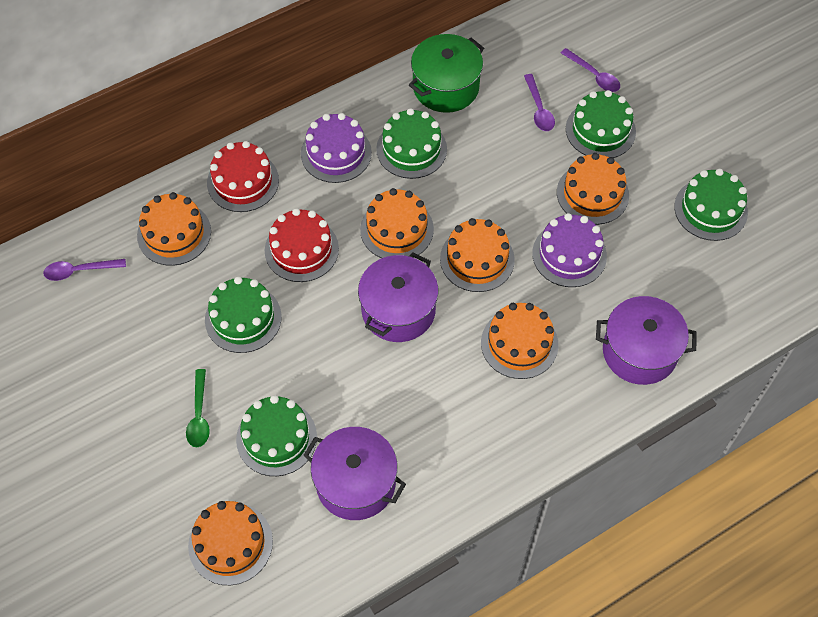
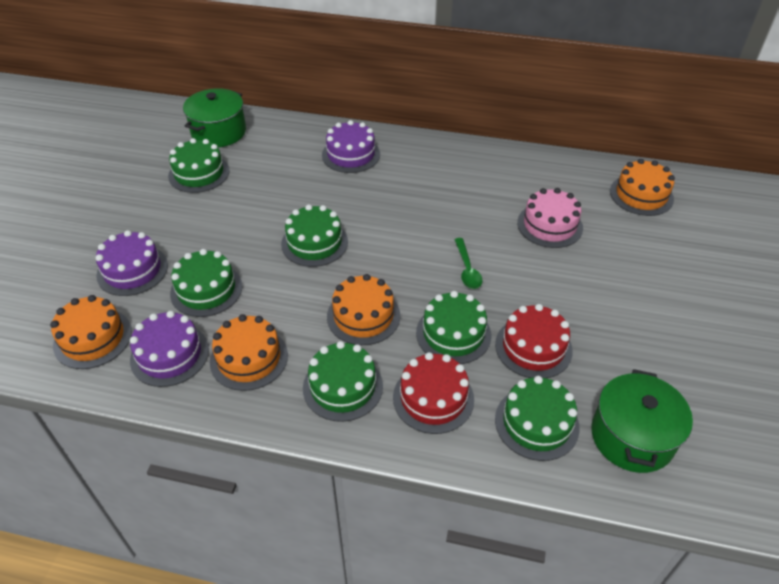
green cake: 5 -> 6
green pot: 1 -> 2
orange cake: 6 -> 4
pink cake: 0 -> 1
purple cake: 2 -> 3
purple pot: 3 -> 0
purple spoon: 3 -> 0

